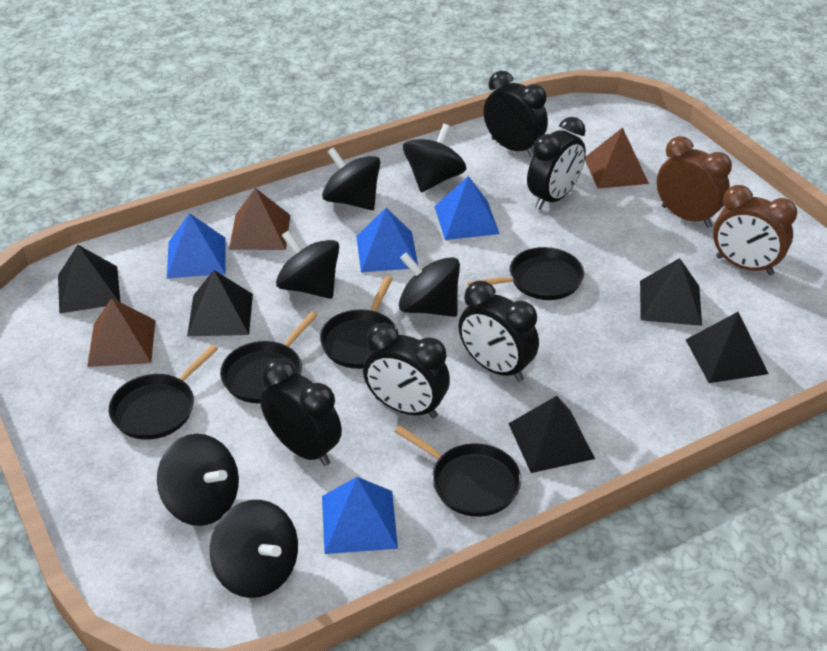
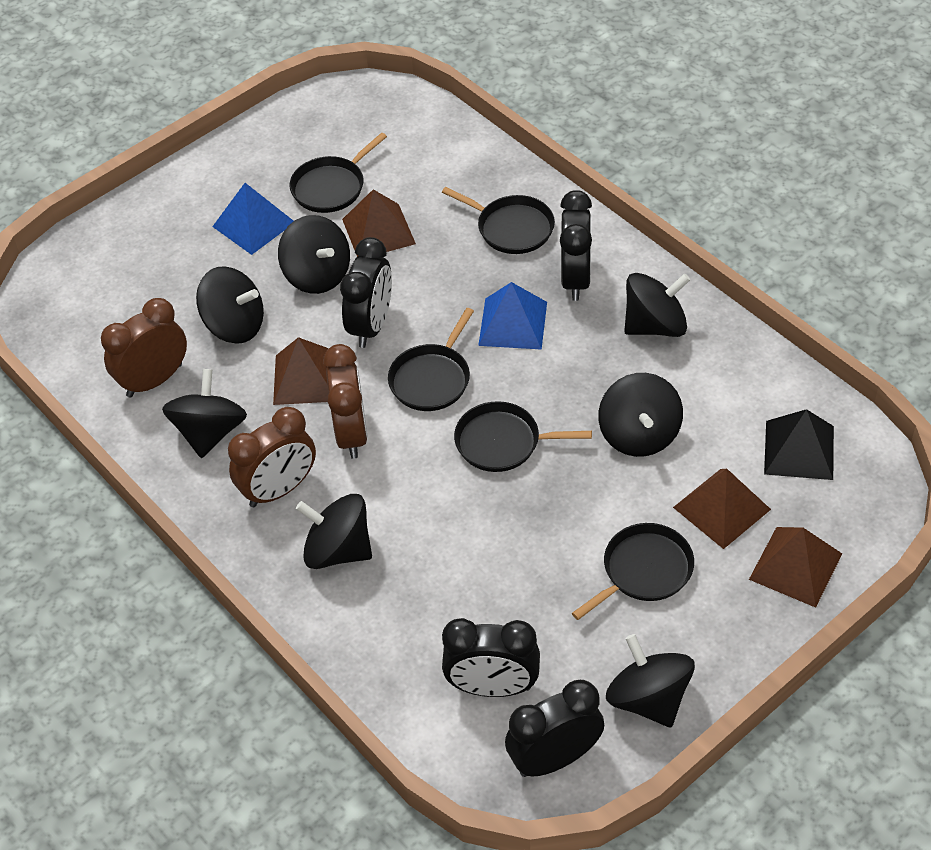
black clock: 5 -> 4
black pyramid: 5 -> 1
black spinning top: 6 -> 7
blue pyramid: 4 -> 2
brown clock: 2 -> 3
brown pyramid: 3 -> 4

